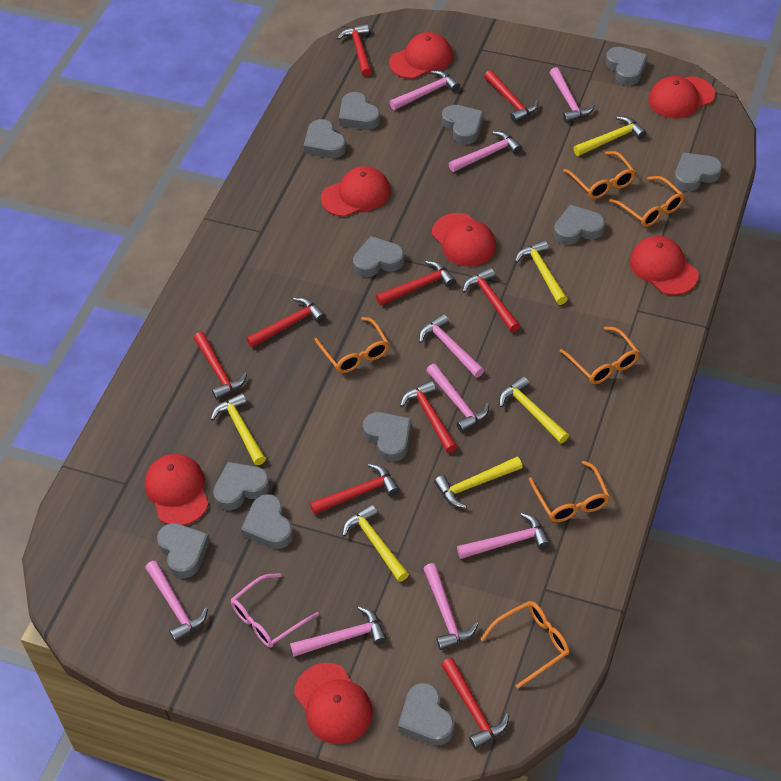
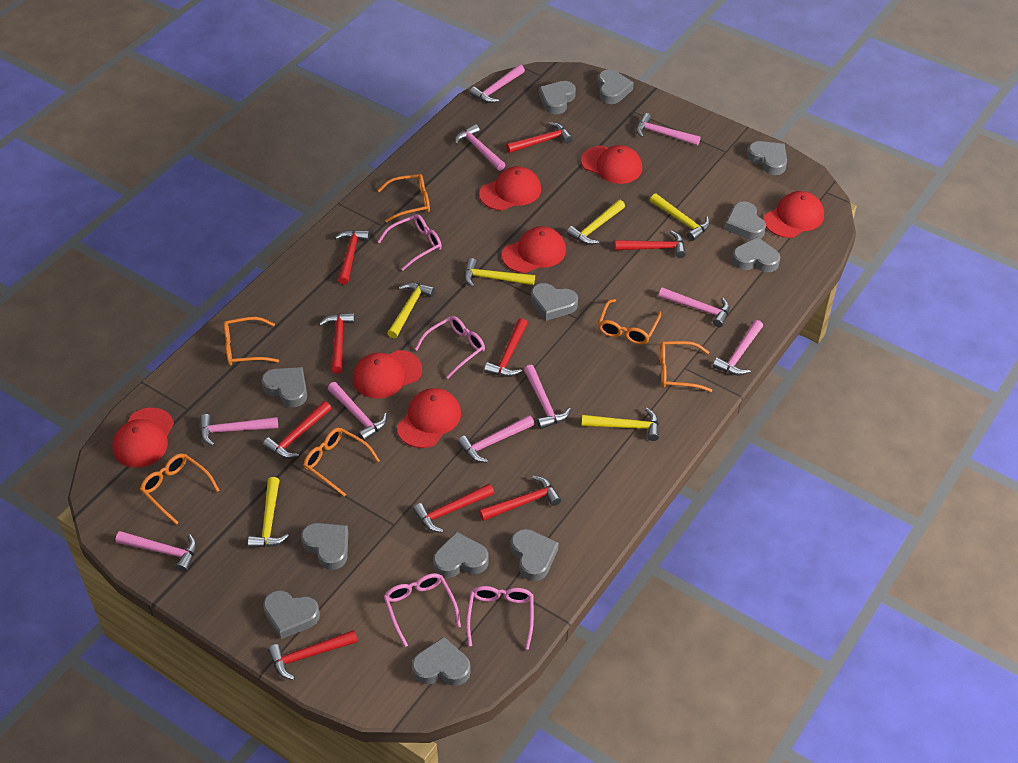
pink glasses: 1 -> 4
pink hammer: 9 -> 10

